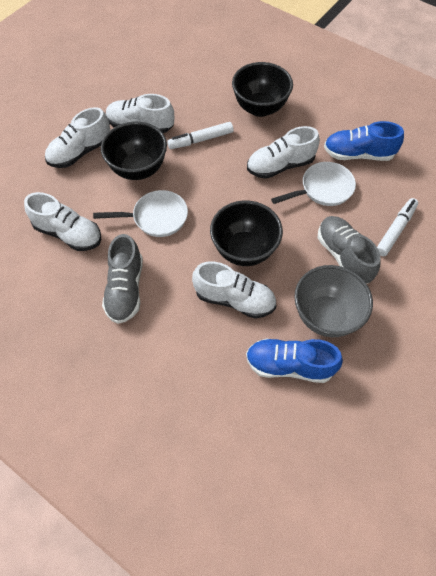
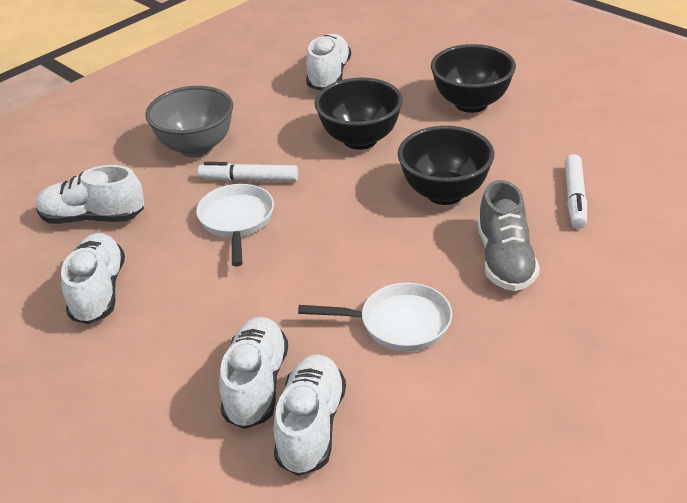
blue shoe: 2 -> 0
grey shoe: 2 -> 1

